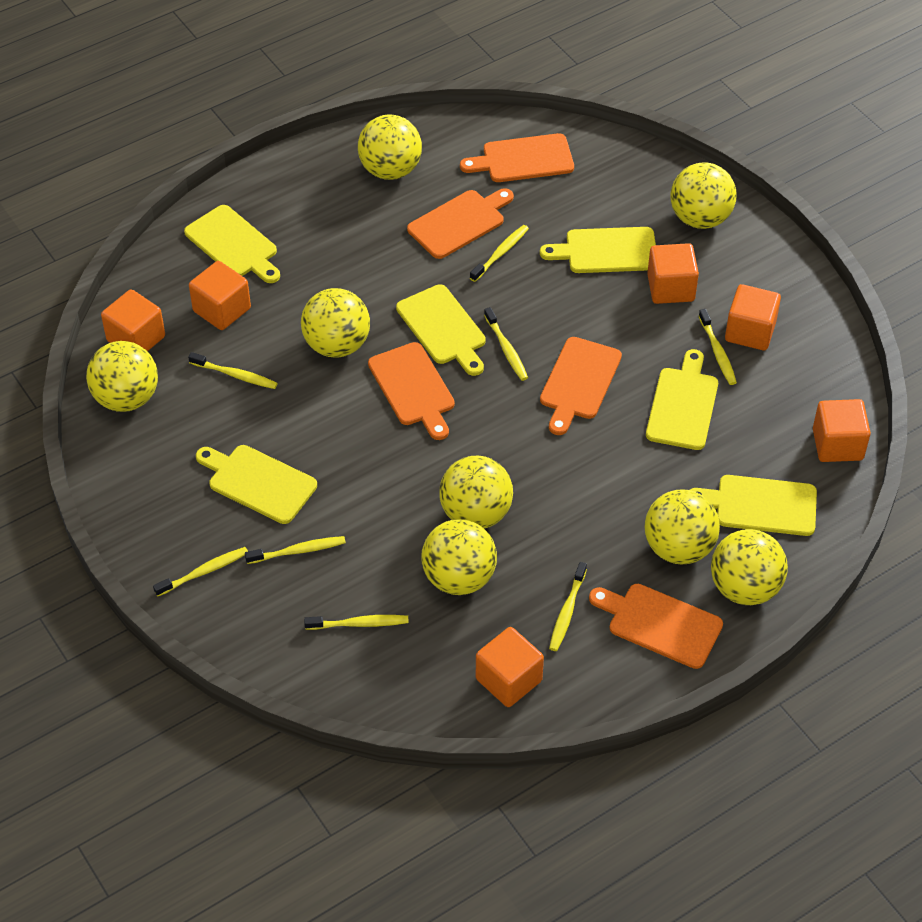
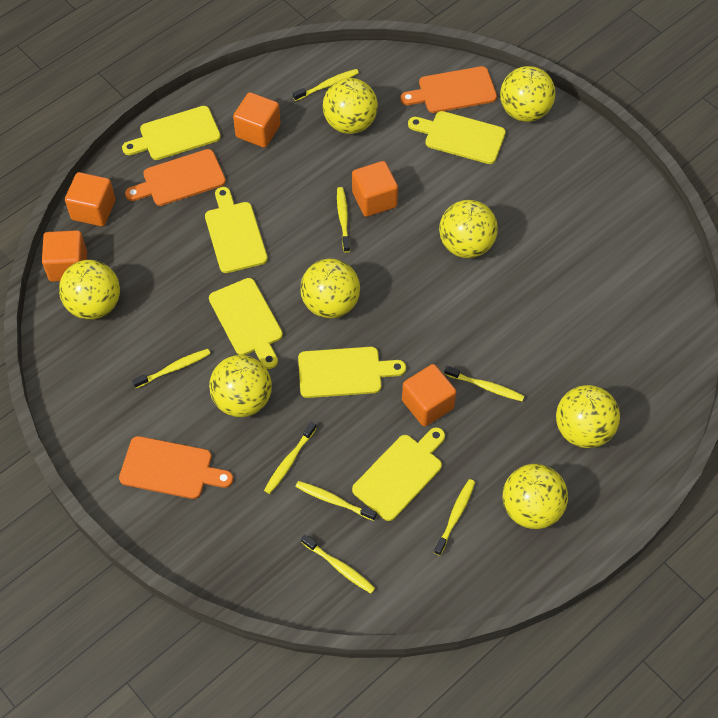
orange cube: 6 -> 5
orange cutting board: 5 -> 3

